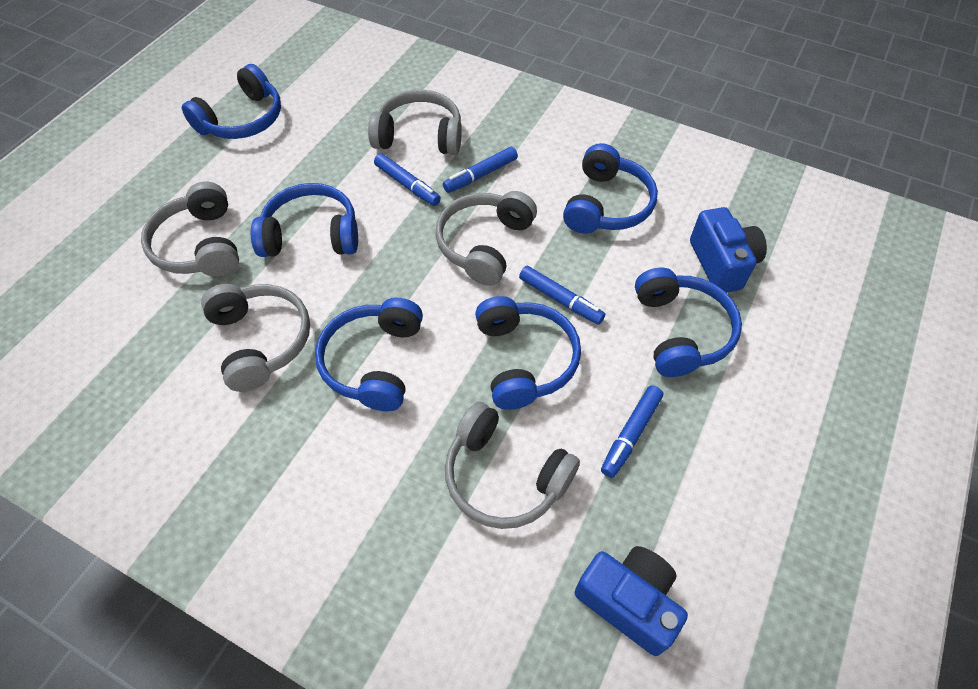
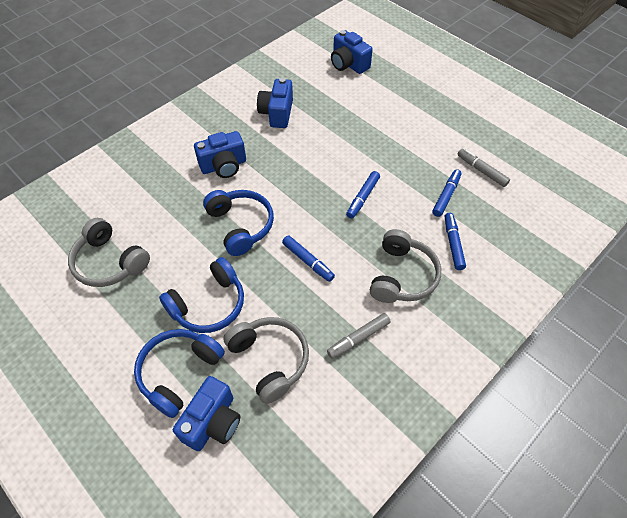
blue camera: 2 -> 4
blue headphones: 6 -> 3
grey headphones: 5 -> 3
grey marker: 0 -> 2

